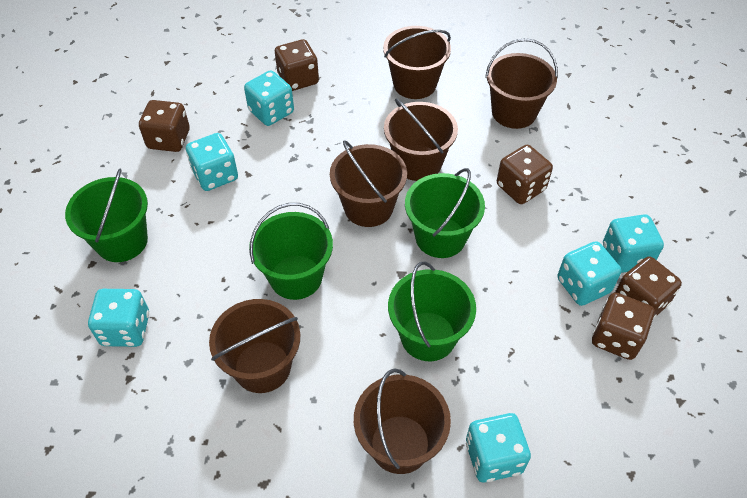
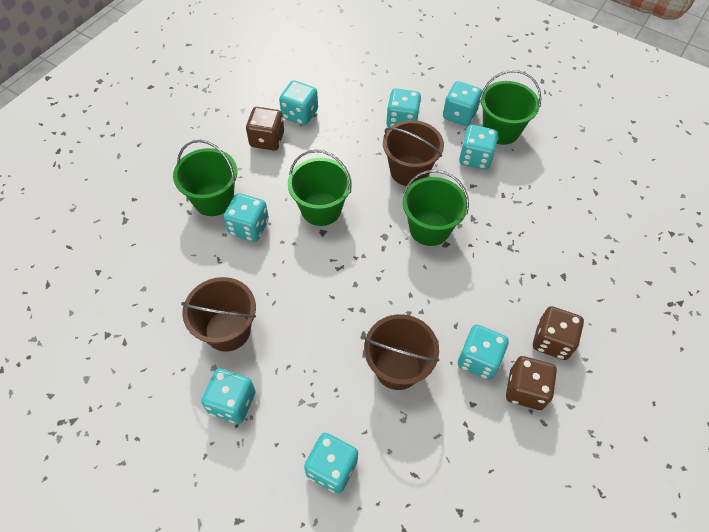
brown bucket: 6 -> 3
brown dice: 5 -> 3
turquoise dice: 6 -> 8

